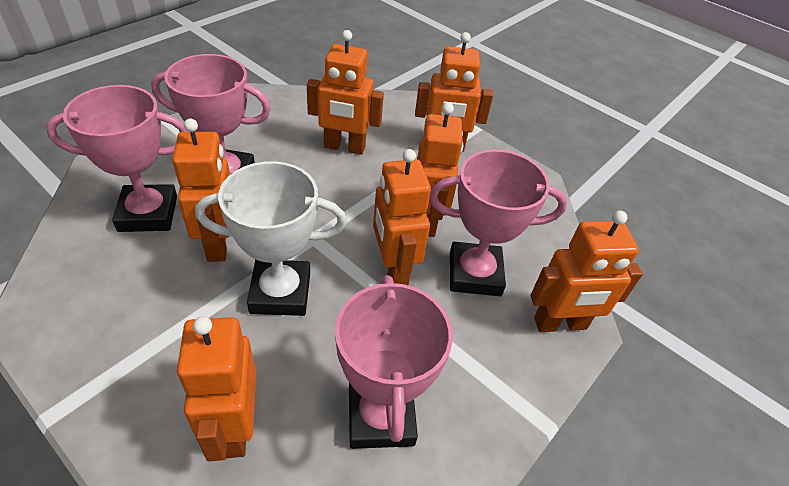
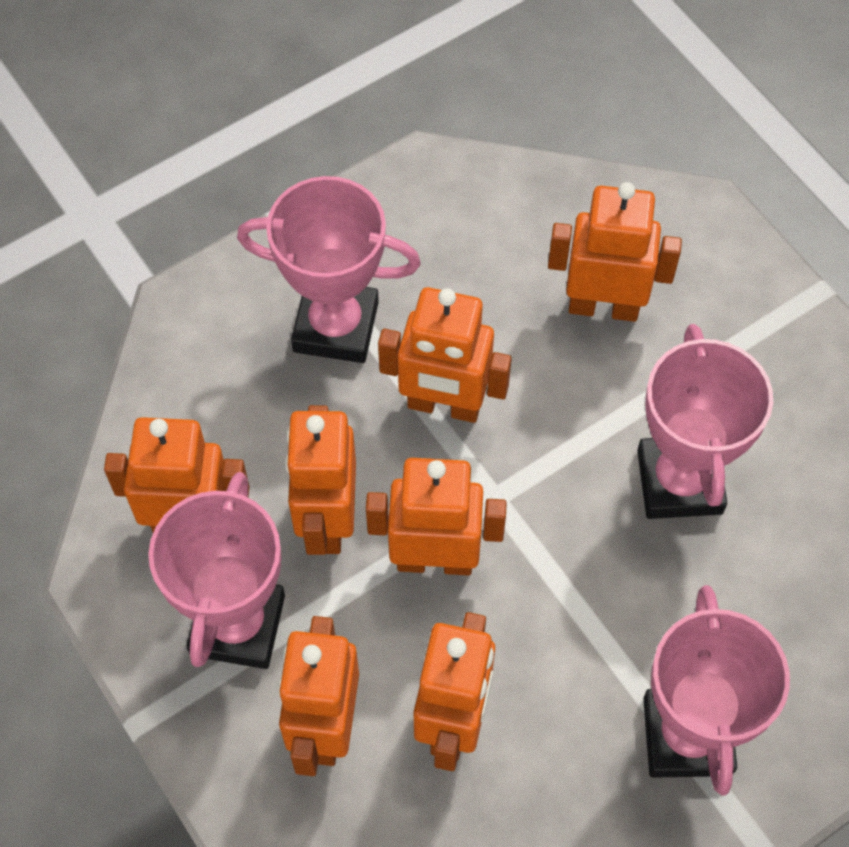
white trophy: 1 -> 0

